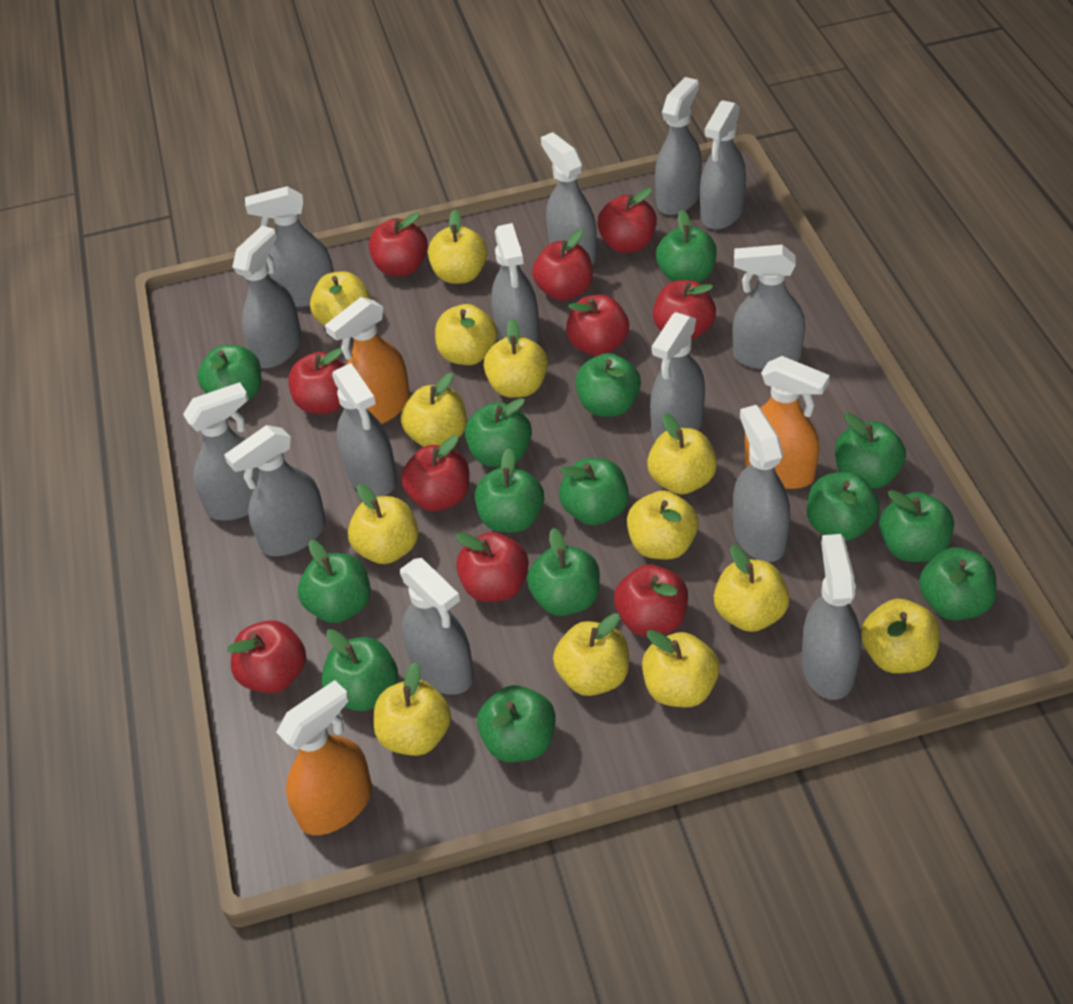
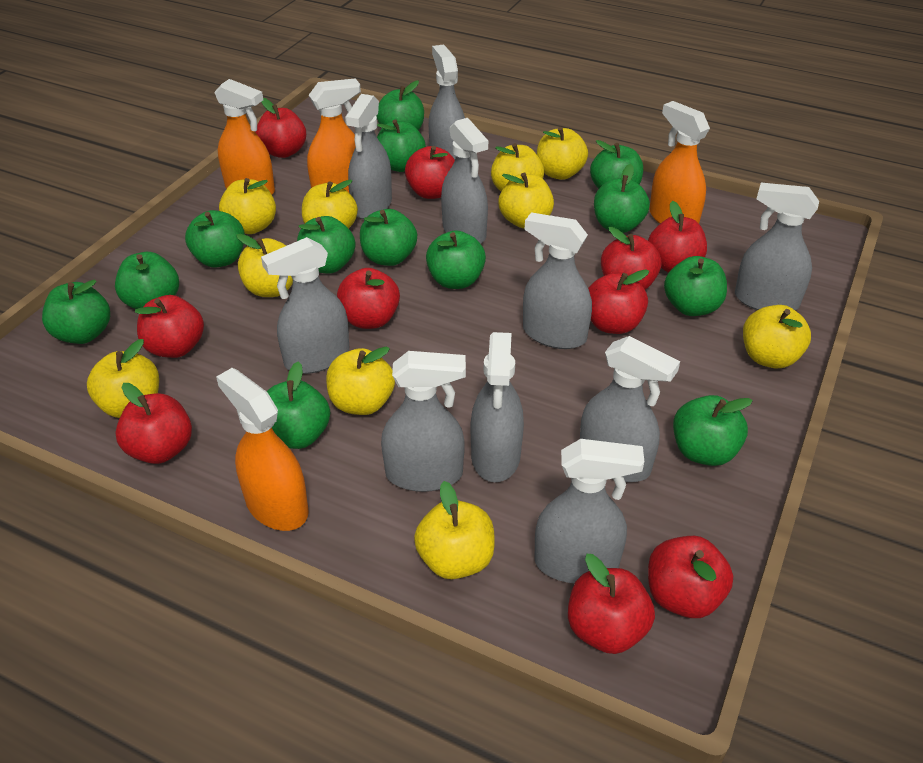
green apple: 14 -> 13
grey spray bottle: 14 -> 10
orange spray bottle: 3 -> 4
yellow apple: 13 -> 10

